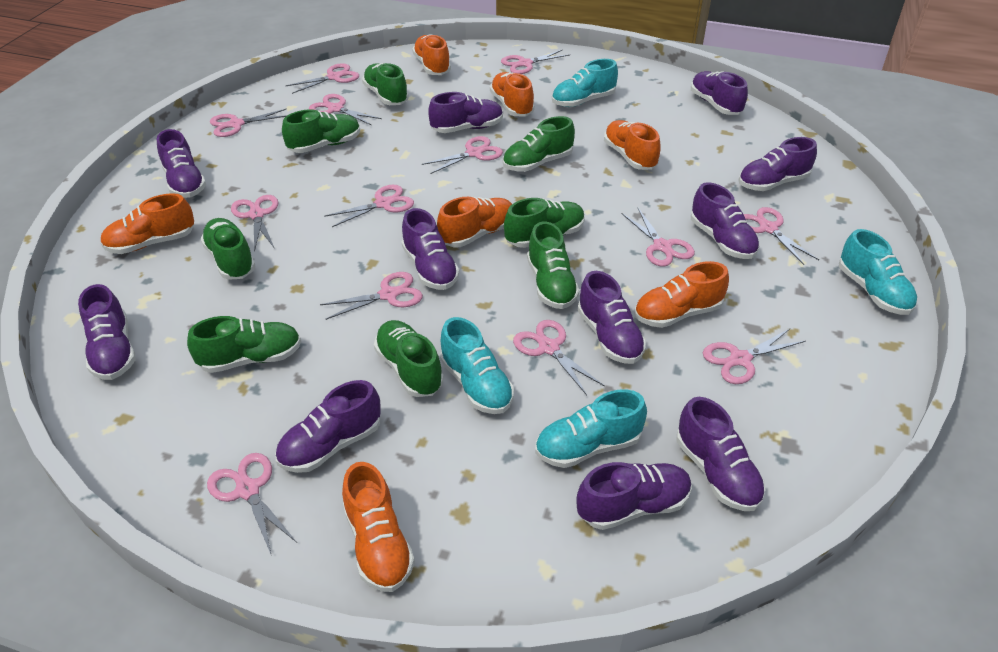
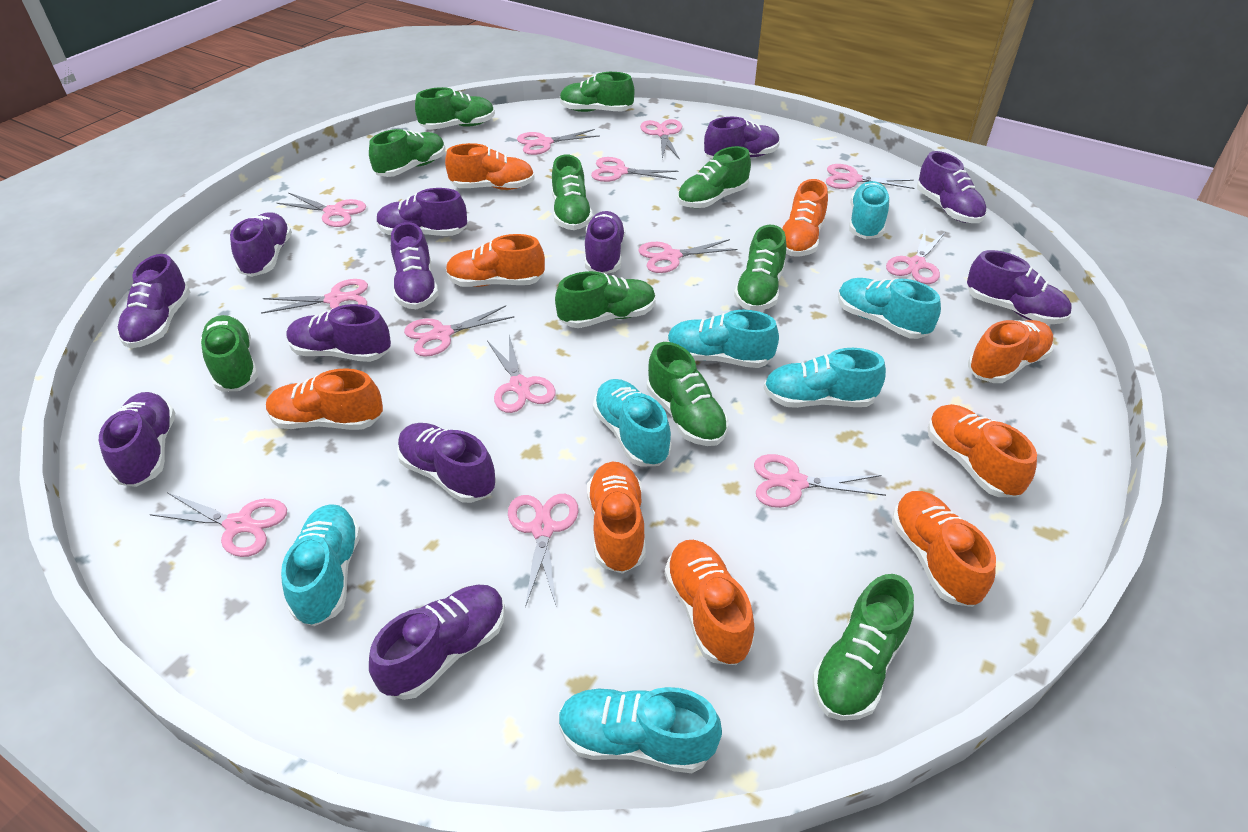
green shoe: 8 -> 10
orange shoe: 7 -> 9
purple shoe: 11 -> 12
turquoise shoe: 4 -> 7

